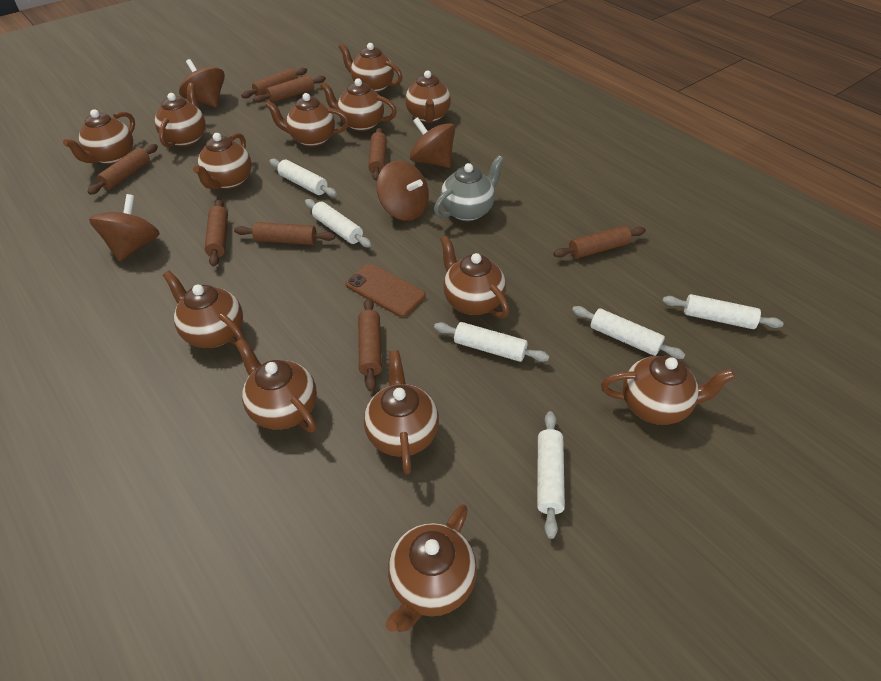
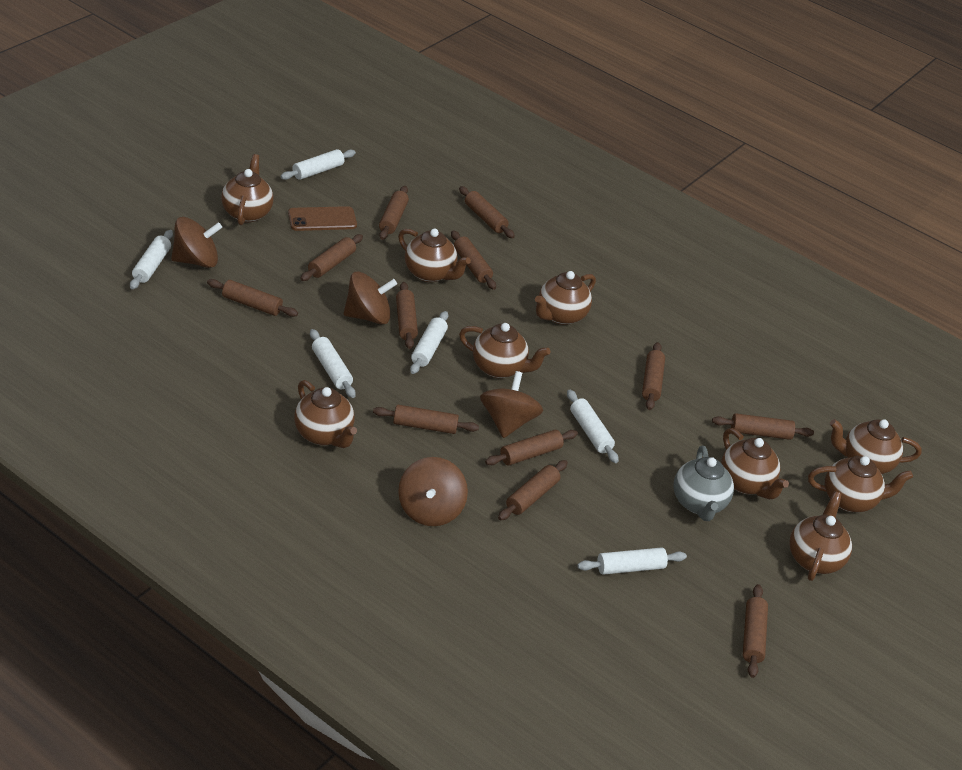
brown rolling pin: 8 -> 12
brown teapot: 13 -> 9

